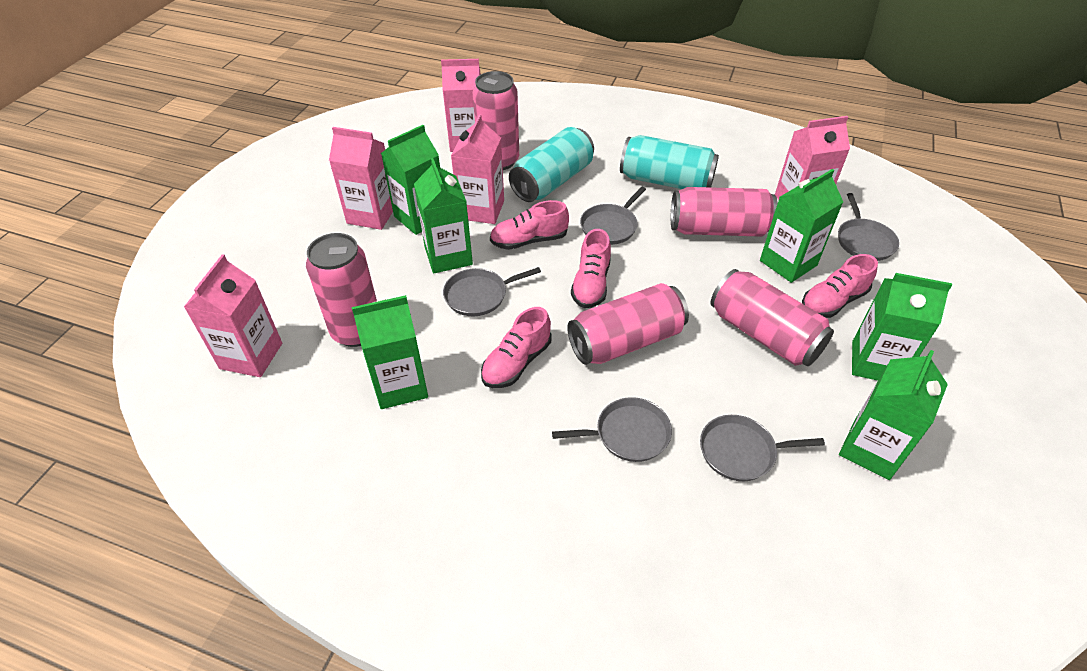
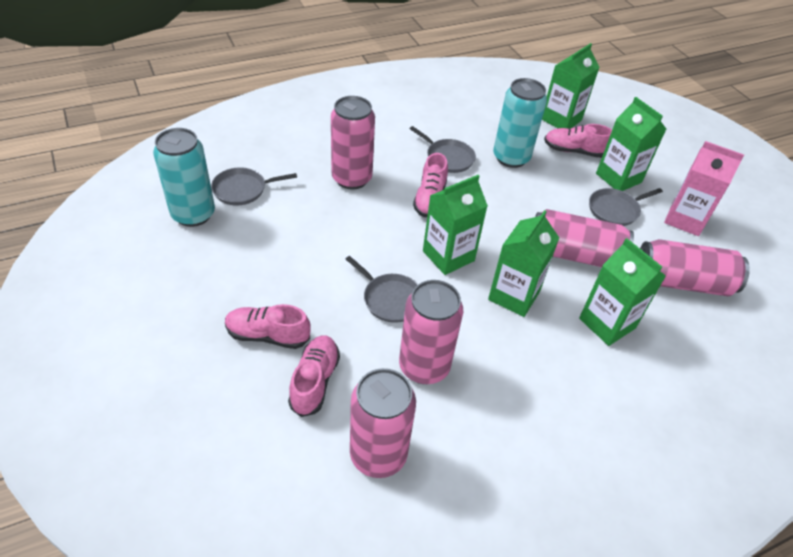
green carton: 6 -> 5
grey pan: 5 -> 4
pink carton: 5 -> 1

